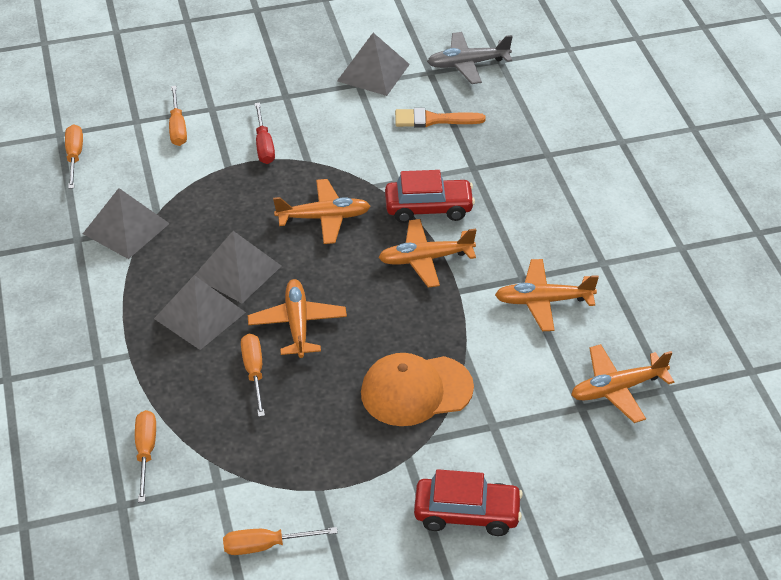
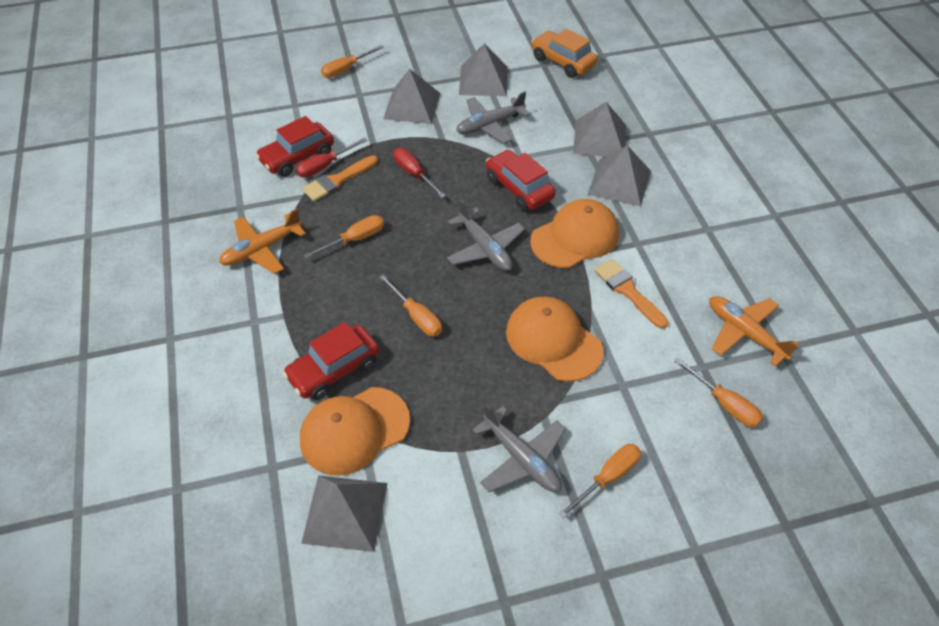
grey plane: 1 -> 3
grey pyramid: 4 -> 5
orange brush: 1 -> 2
orange cap: 1 -> 3
orange car: 0 -> 1
orange plane: 5 -> 2
red car: 2 -> 3
red screwdriver: 1 -> 2

